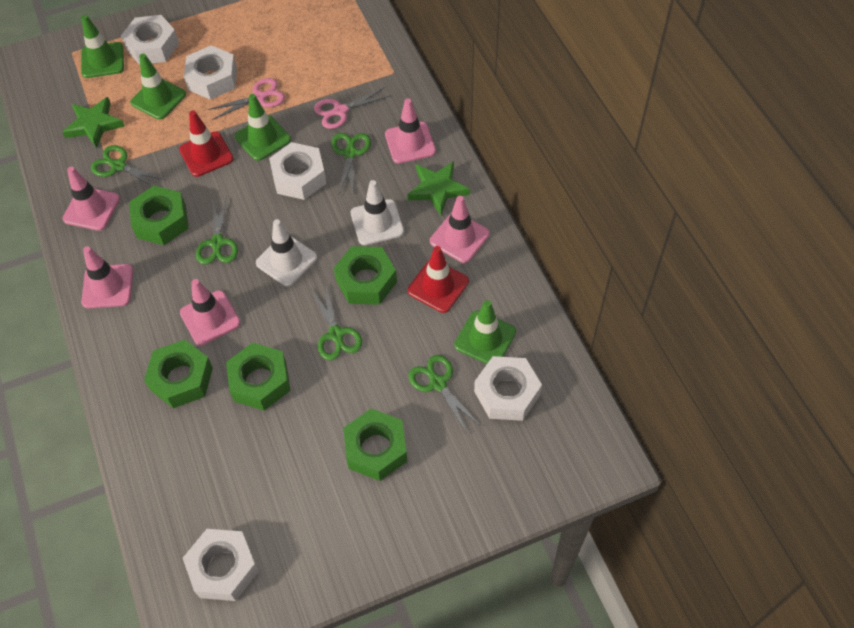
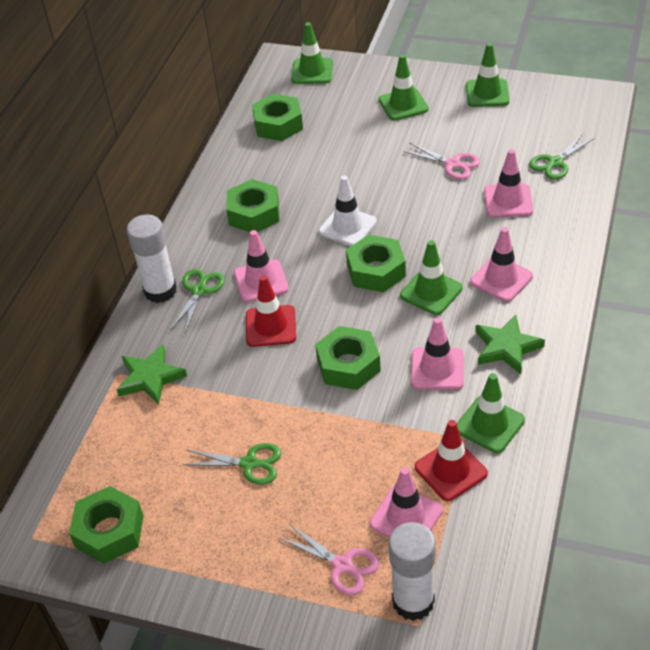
green scissors: 5 -> 3
green traffic cone: 4 -> 5
white glue stick: 0 -> 2
white nut: 5 -> 0
white traffic cone: 2 -> 1

